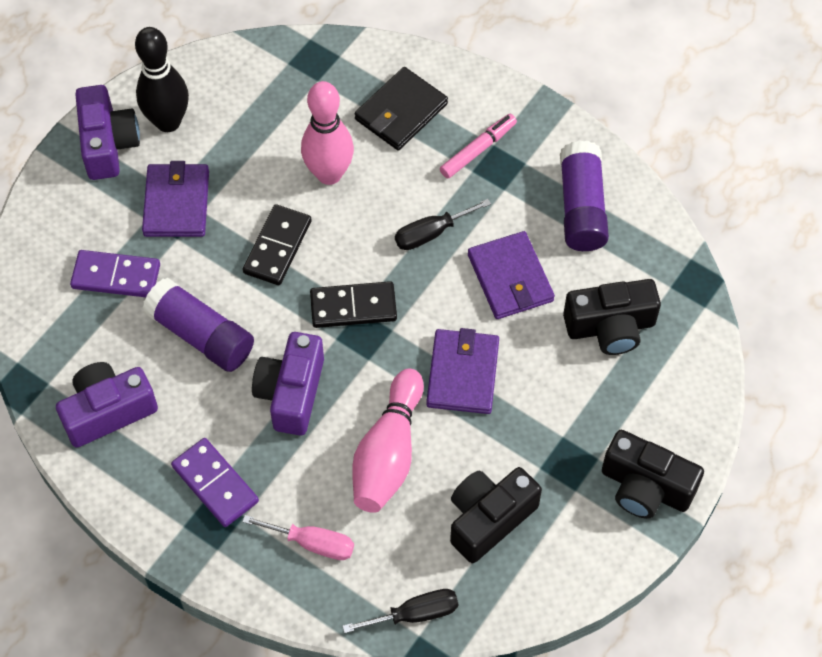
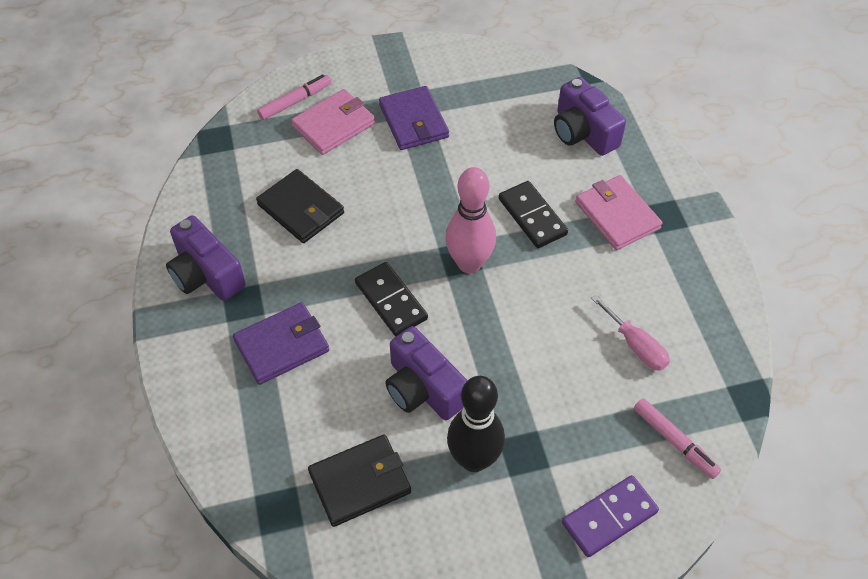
black camera: 3 -> 0
black screwdriver: 2 -> 0
black wallet: 1 -> 2
pink bowling pin: 2 -> 1
pink marker: 1 -> 2
pink wallet: 0 -> 2
purple domino: 2 -> 1
purple glue stick: 2 -> 0
purple wallet: 3 -> 2

